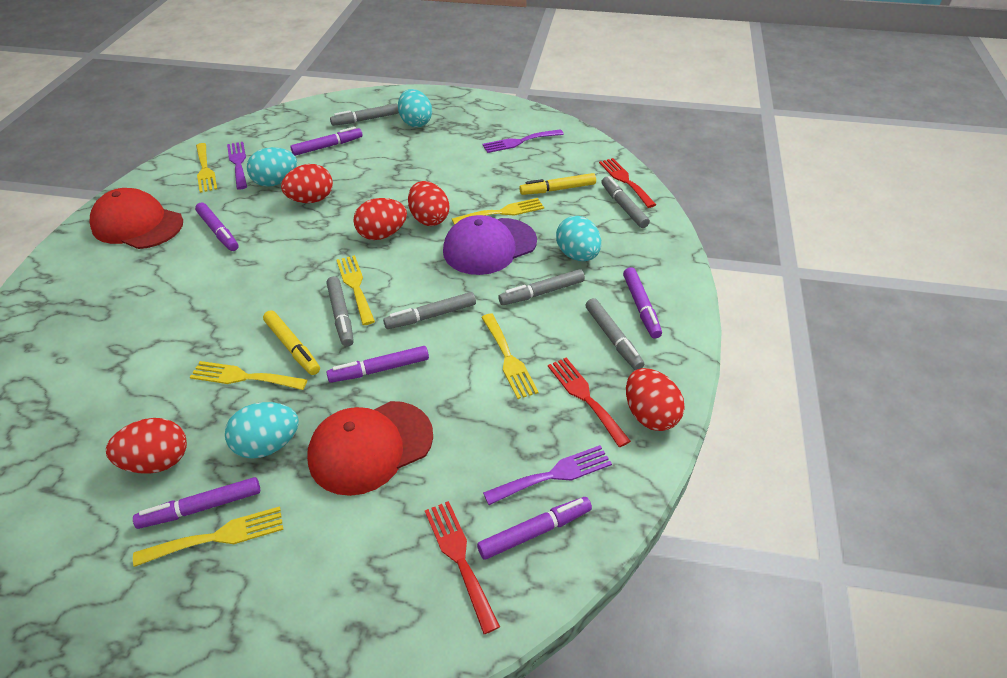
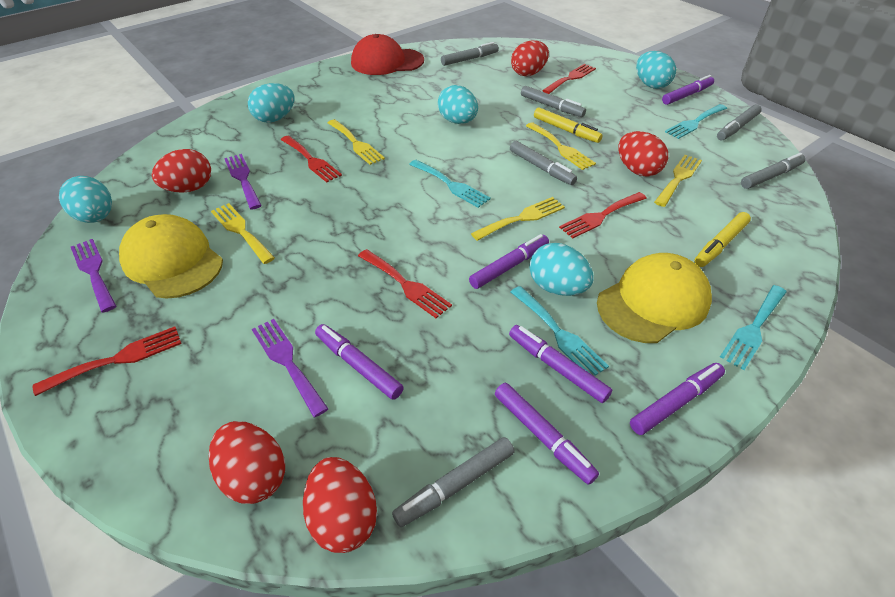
purple cap: 1 -> 0
red cap: 2 -> 1
red fork: 3 -> 5
turquoise egg: 4 -> 5
turquoise fork: 0 -> 4
yellow cap: 0 -> 2
yellow fork: 6 -> 5

